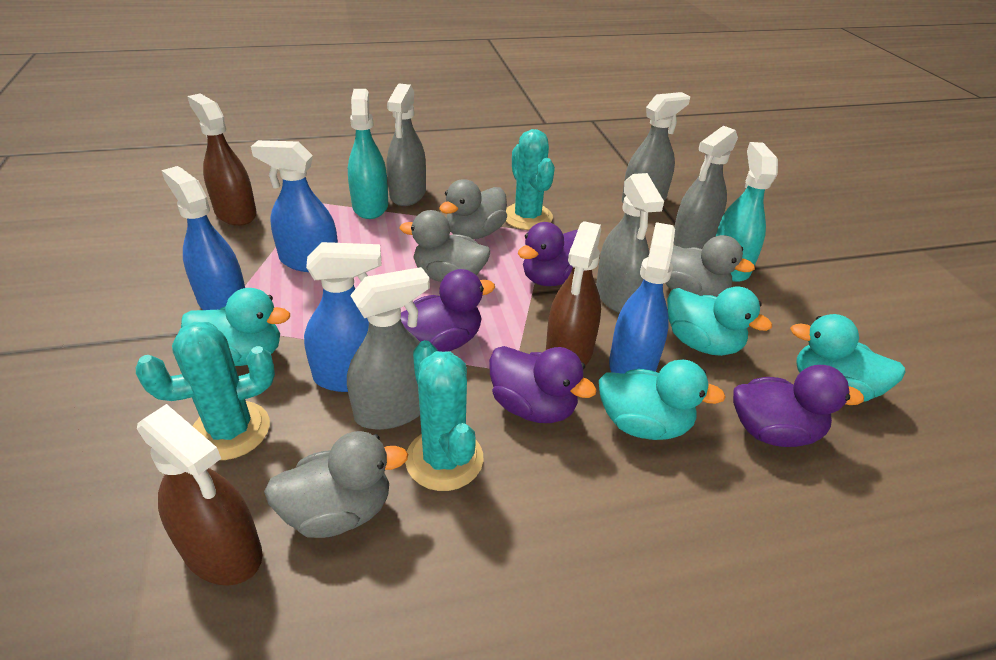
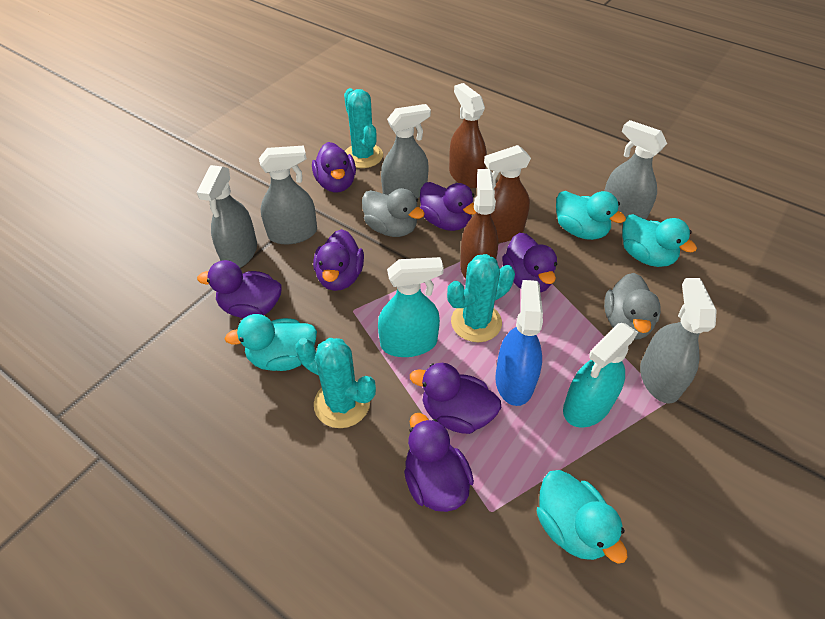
blue spray bottle: 4 -> 1
grey duck: 4 -> 2
purple duck: 4 -> 7

